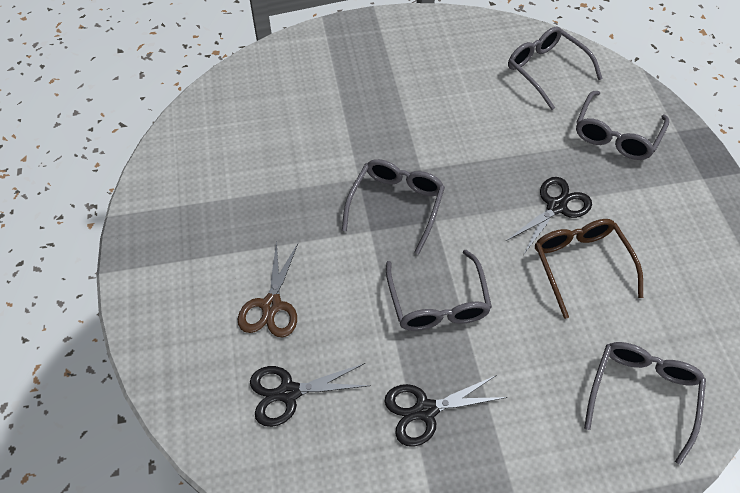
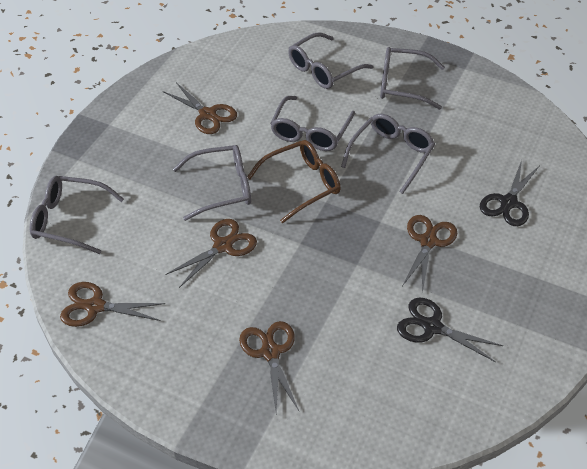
black scissors: 3 -> 2
brown scissors: 1 -> 5
grey glasses: 5 -> 6

